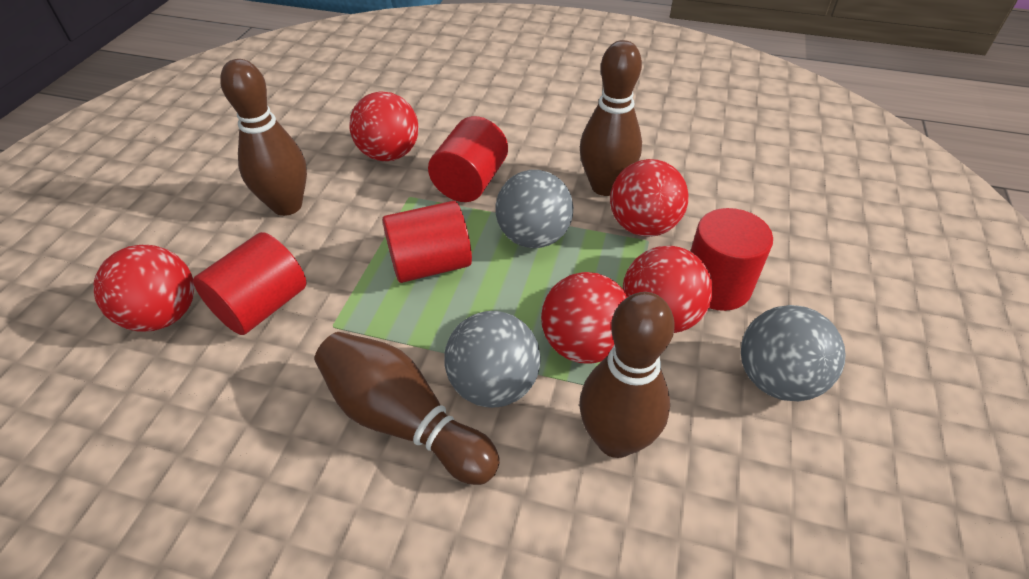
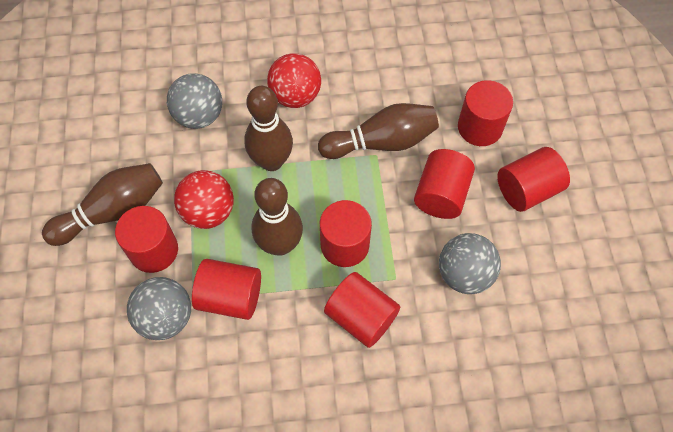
red ball: 5 -> 2
red cylinder: 4 -> 7

